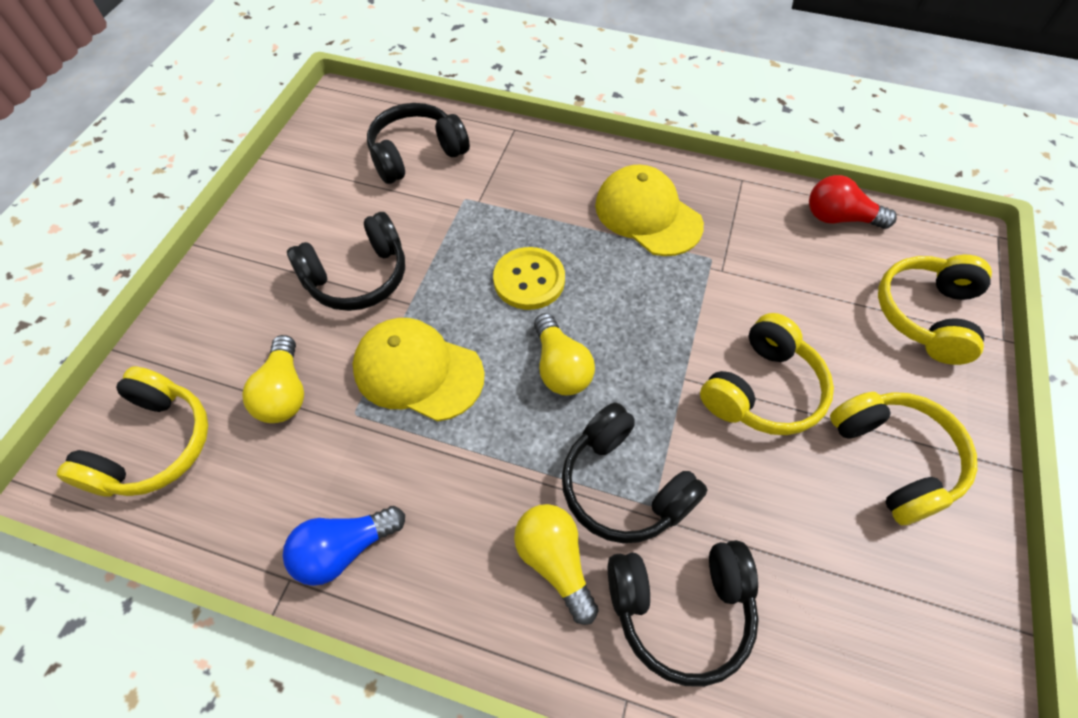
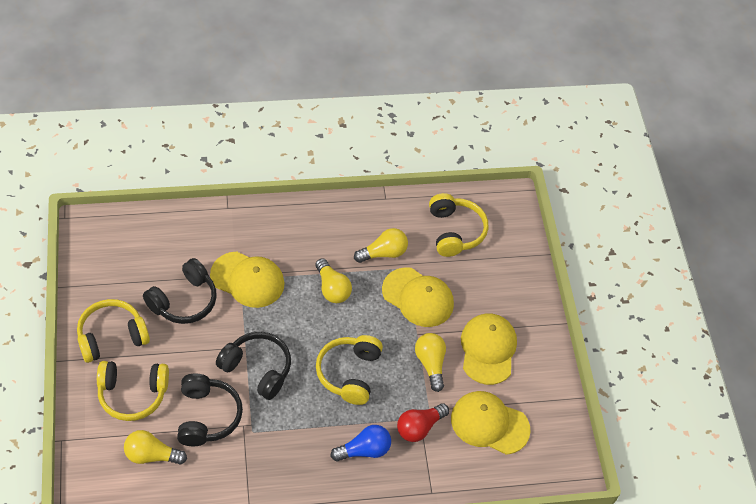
black headphones: 4 -> 3
yellow button: 1 -> 0
yellow cap: 2 -> 4
yellow light bulb: 3 -> 4

